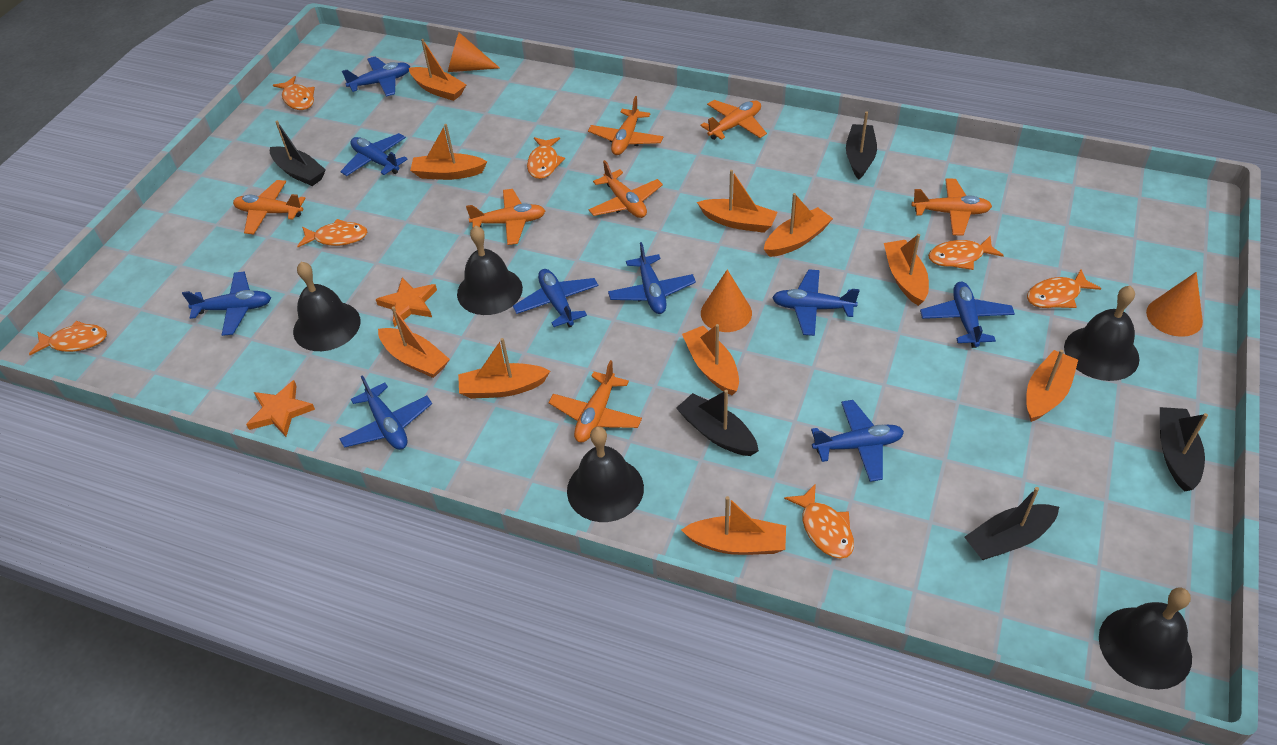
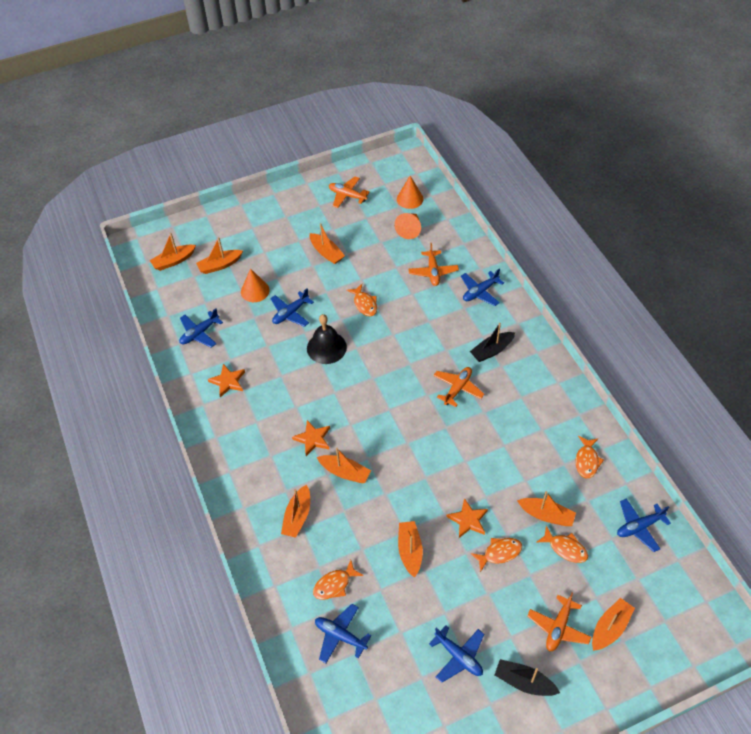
black bell: 5 -> 1
black boat: 5 -> 2
blue plane: 9 -> 6
orange boat: 10 -> 8
orange fish: 7 -> 5
orange plane: 7 -> 4
orange star: 2 -> 3

